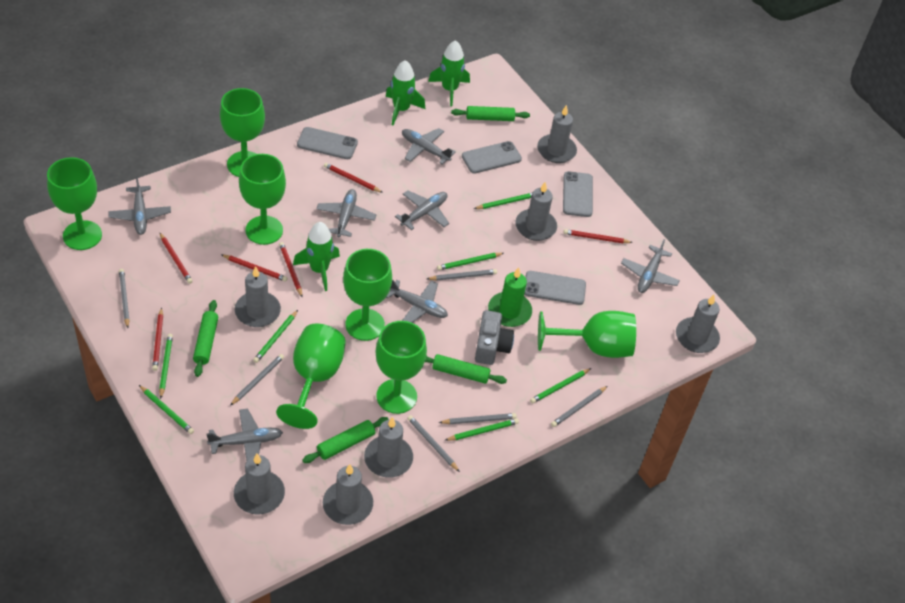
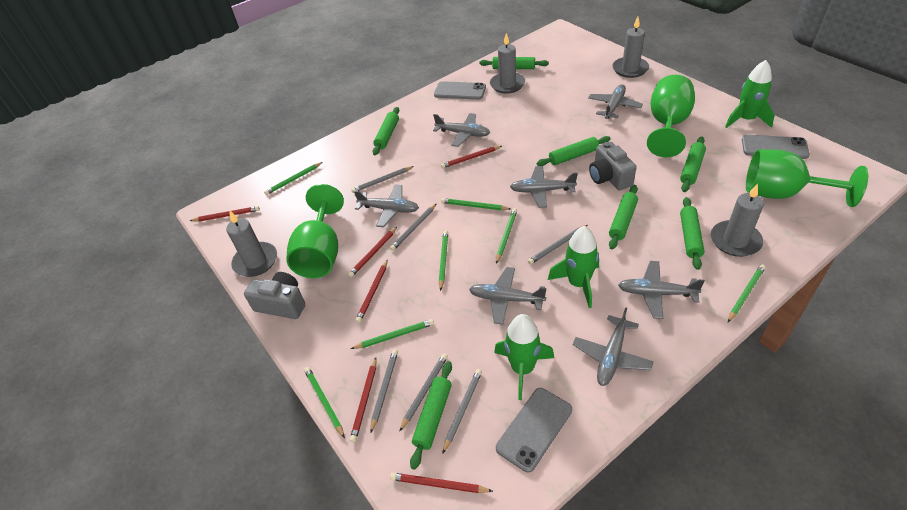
green candle: 1 -> 0
green goblet: 7 -> 3
green rolling pin: 4 -> 7
grey camera: 1 -> 2
grey candle: 7 -> 4
grey phone: 4 -> 3

